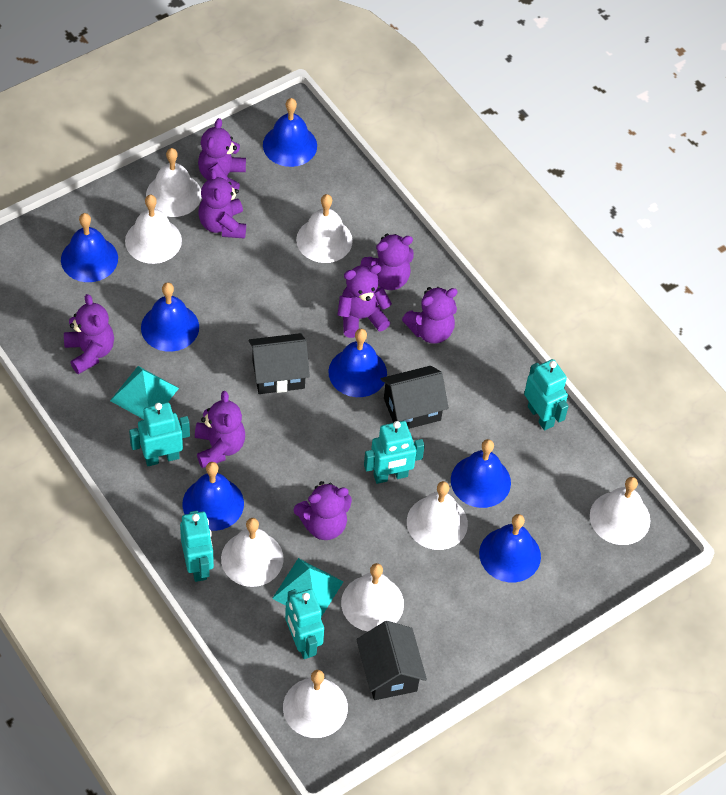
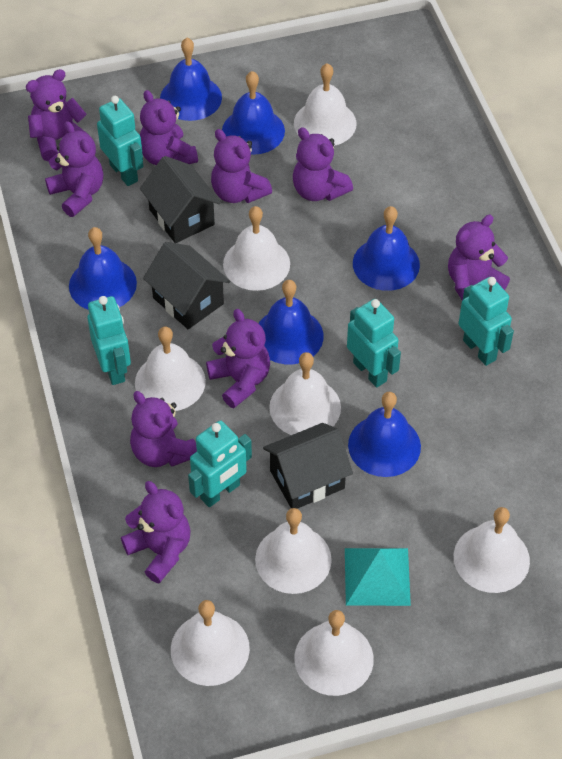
blue bell: 7 -> 6
purple teddy bear: 8 -> 9
turquoise pyramid: 2 -> 1

